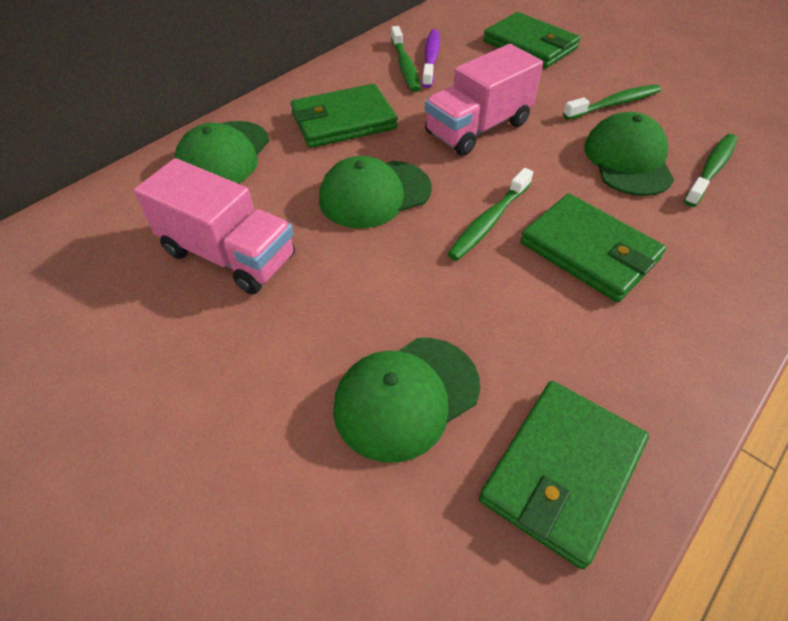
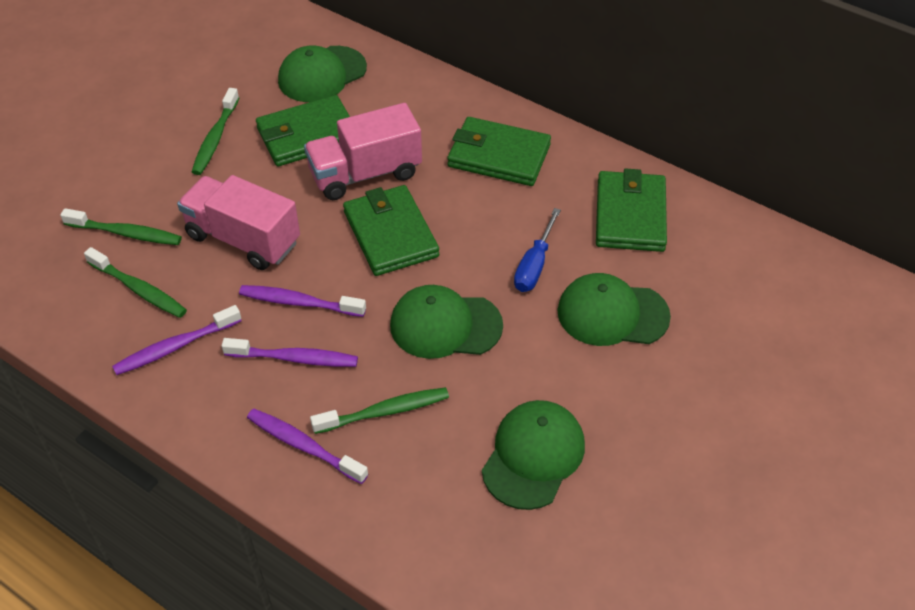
blue screwdriver: 0 -> 1
purple toothbrush: 1 -> 4

